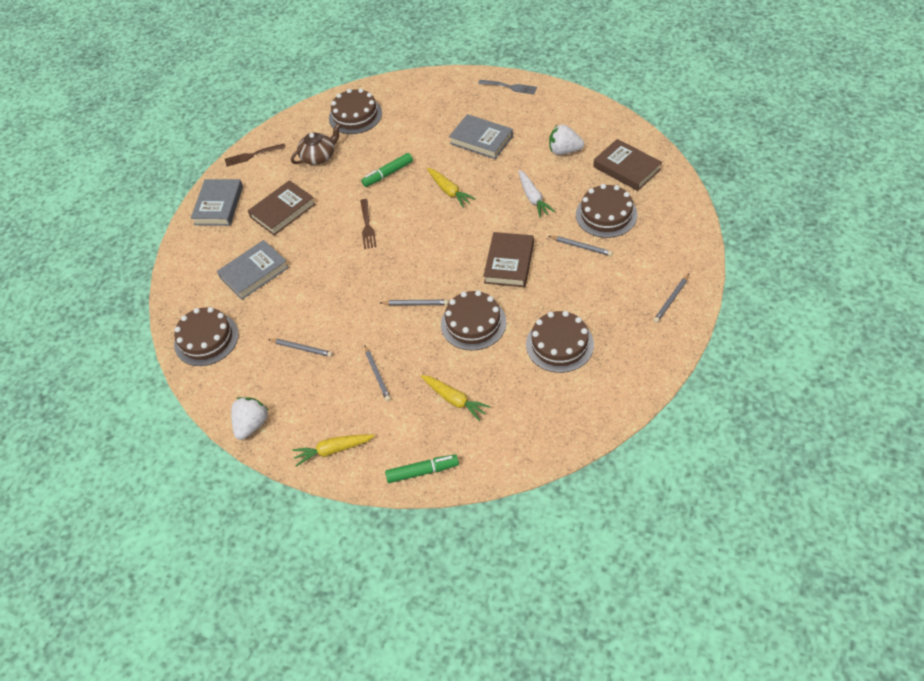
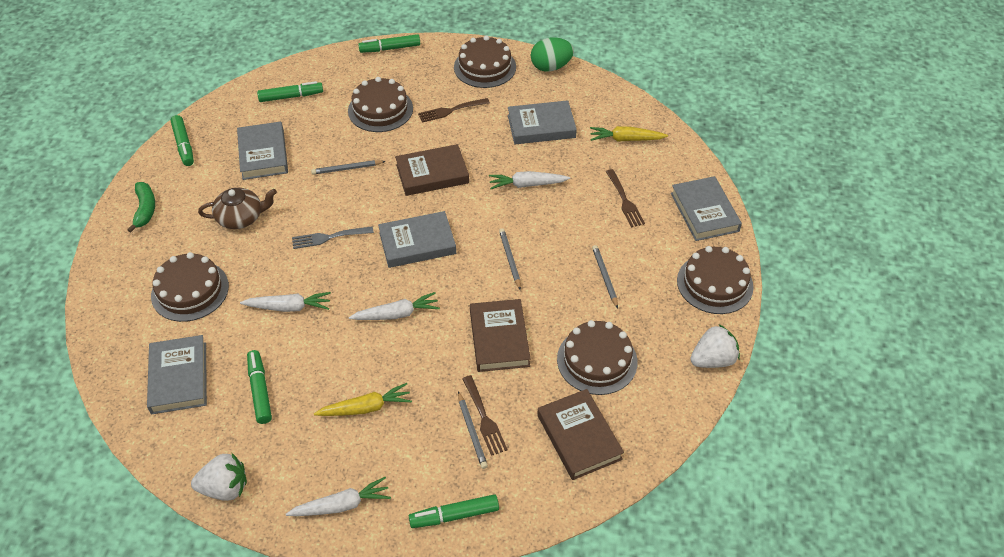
brown fork: 2 -> 3
green banana: 0 -> 1
green egg: 0 -> 1
green marker: 2 -> 5
grey book: 3 -> 5
grey pencil: 5 -> 4
white carrot: 1 -> 4
yellow carrot: 3 -> 2

